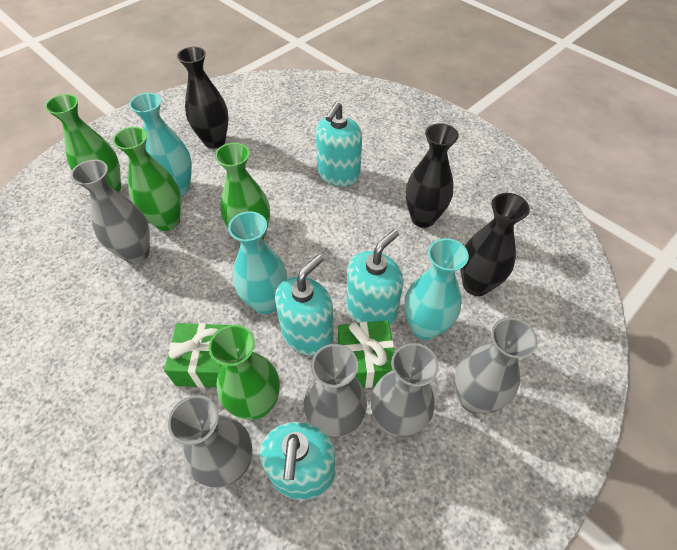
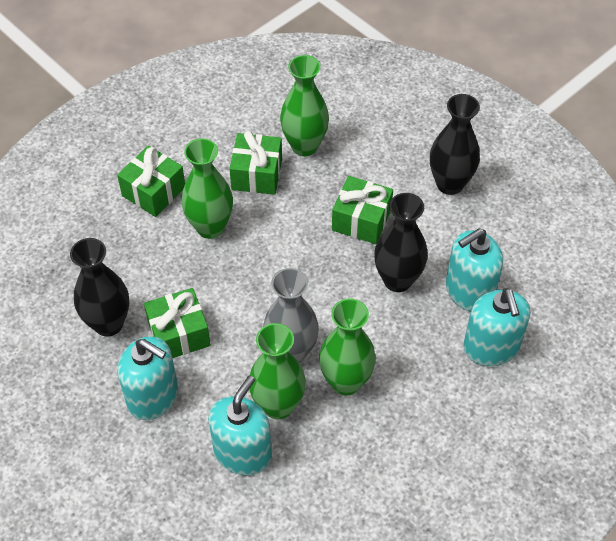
green gift: 2 -> 4
grey vase: 5 -> 1
turquoise vase: 3 -> 0

